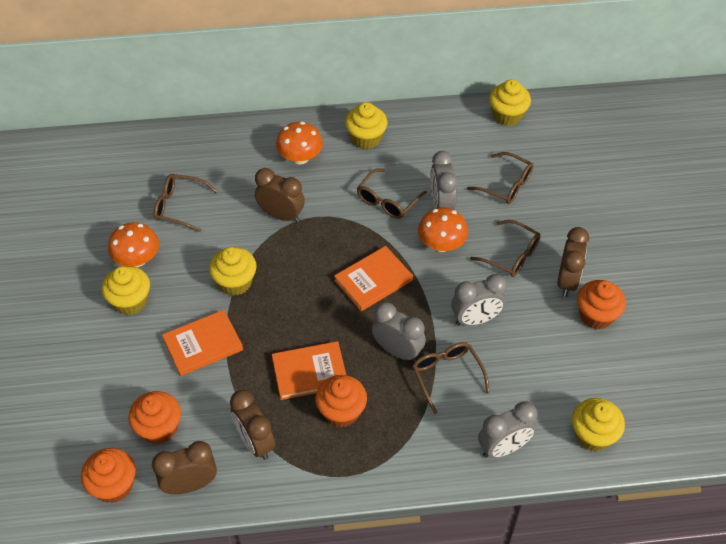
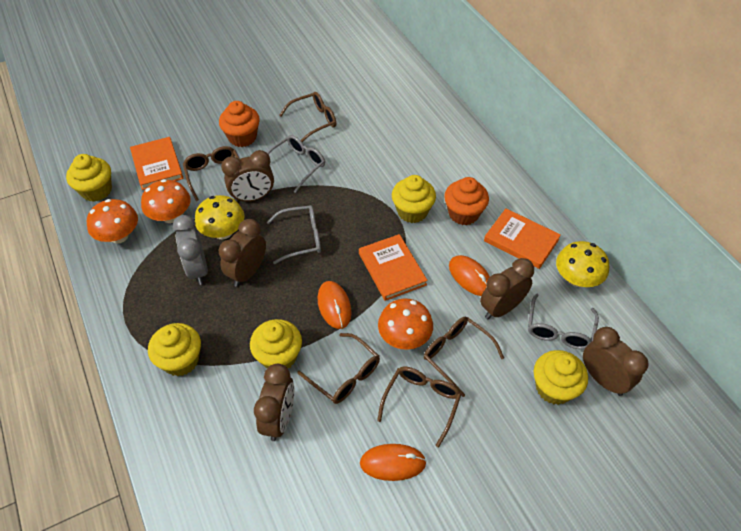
brown clock: 4 -> 5
grey clock: 4 -> 1
grey glasses: 0 -> 3
orange cupcake: 4 -> 2
orange mouse: 0 -> 3
yellow mushroom: 0 -> 2

